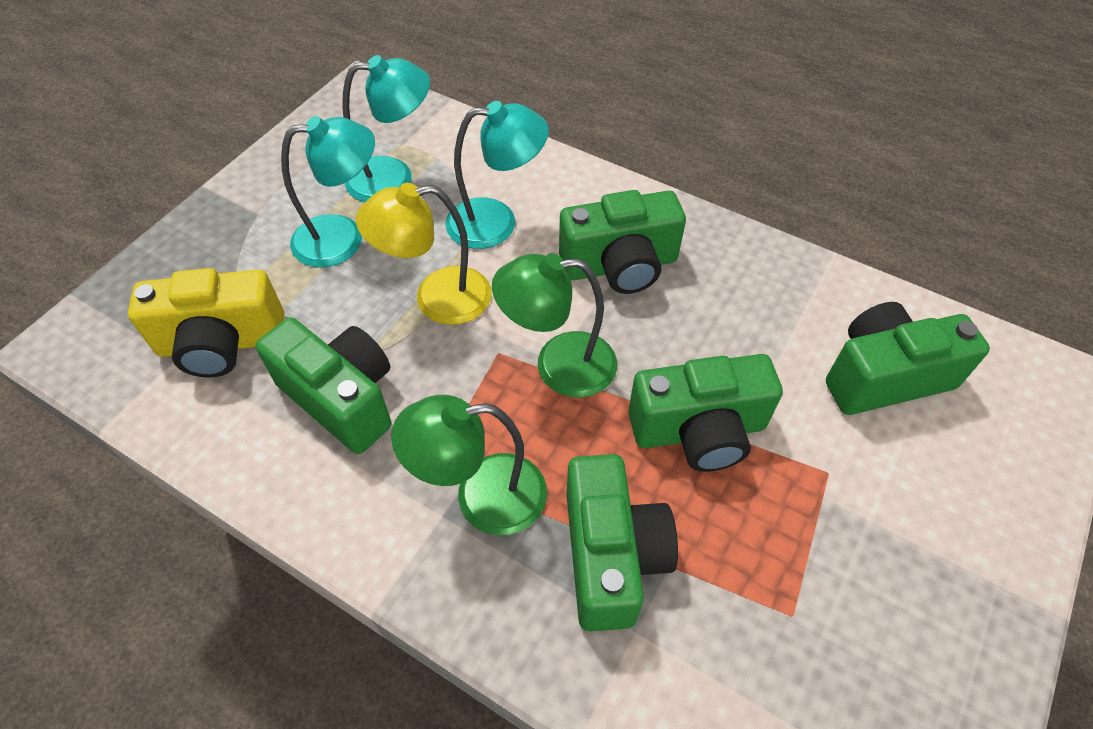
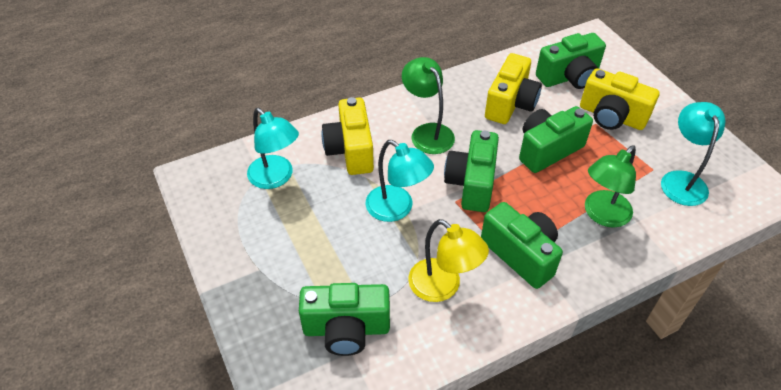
yellow camera: 1 -> 3

